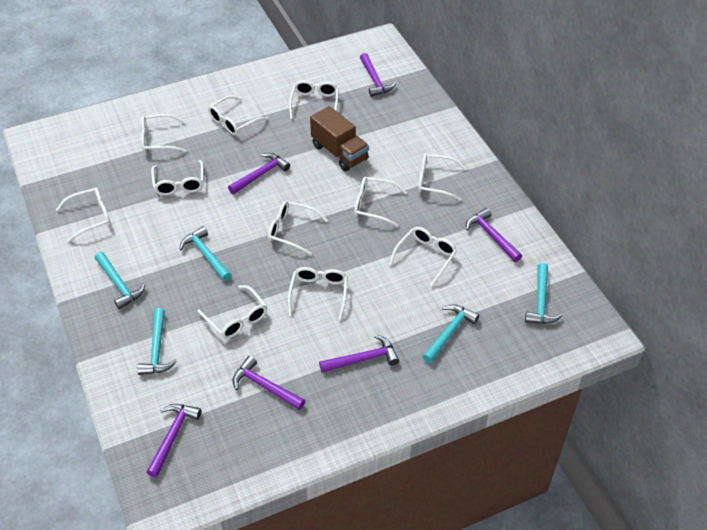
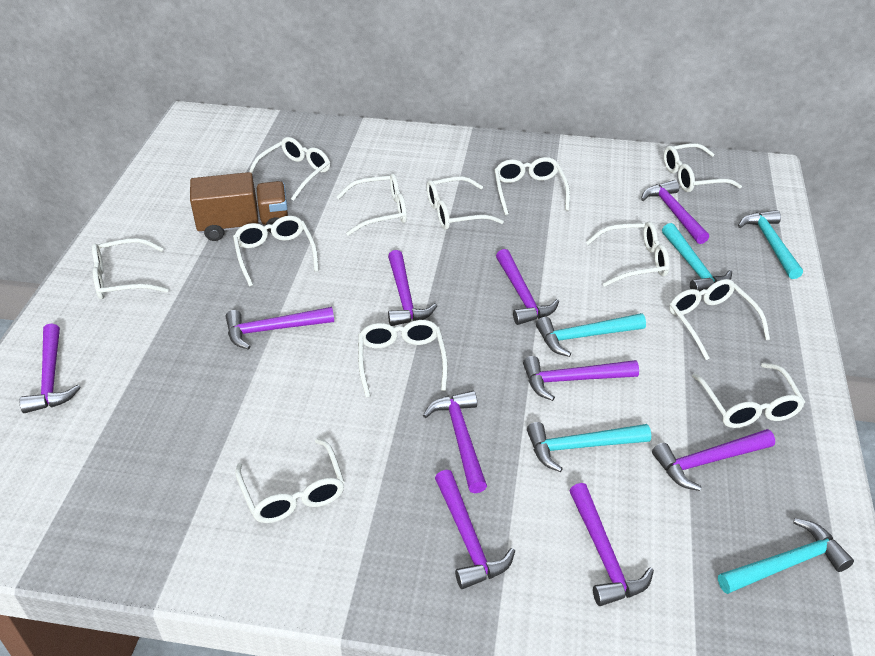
purple hammer: 6 -> 10
white glasses: 11 -> 12

